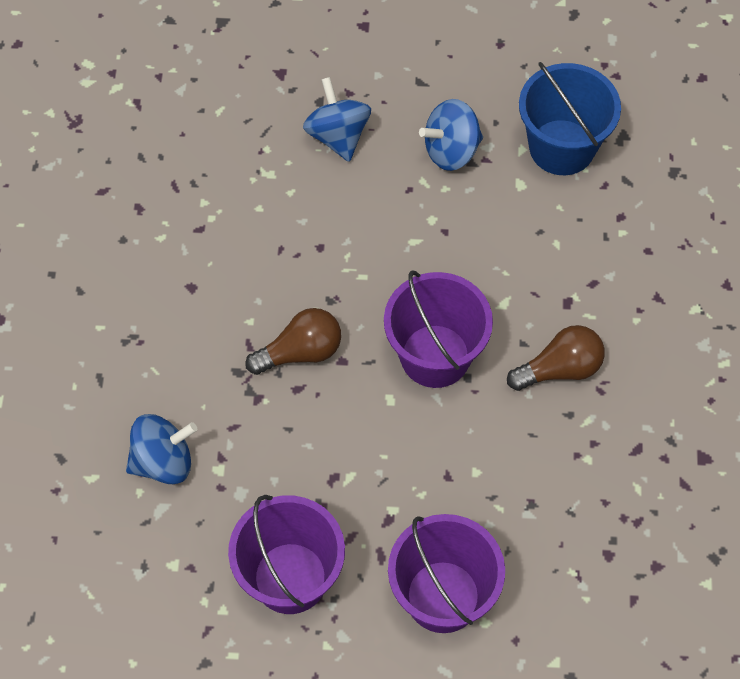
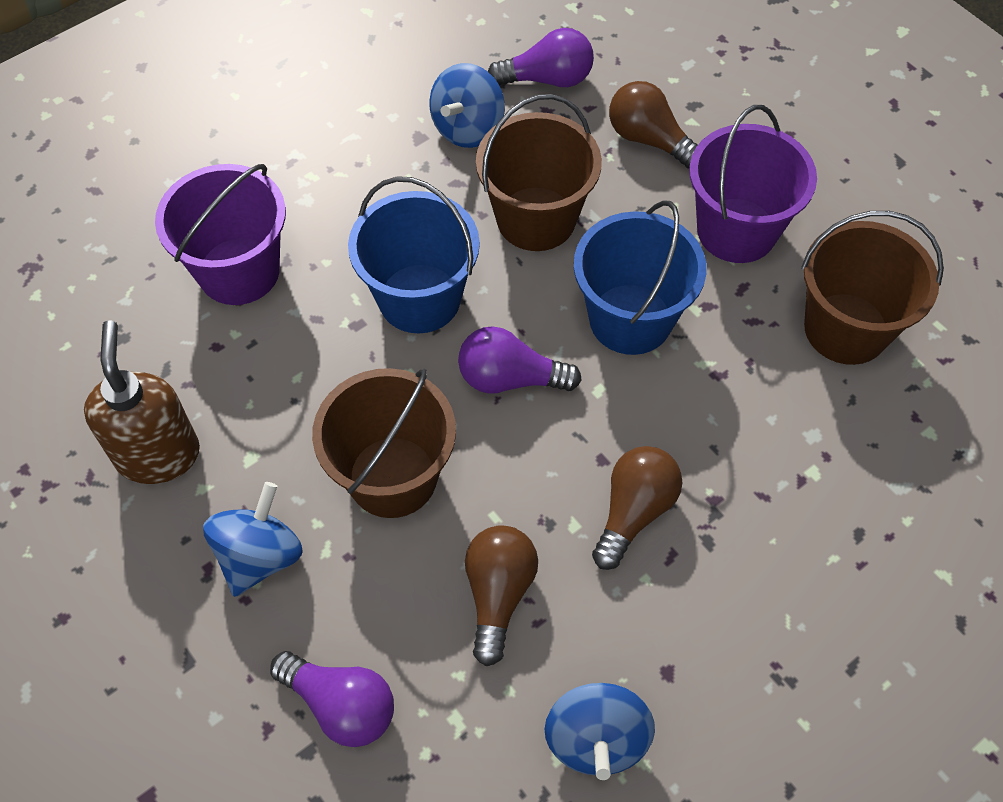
blue bucket: 1 -> 2
brown bucket: 0 -> 3
brown light bulb: 2 -> 3
brown soap dispenser: 0 -> 1
purple bucket: 3 -> 2
purple light bulb: 0 -> 3

